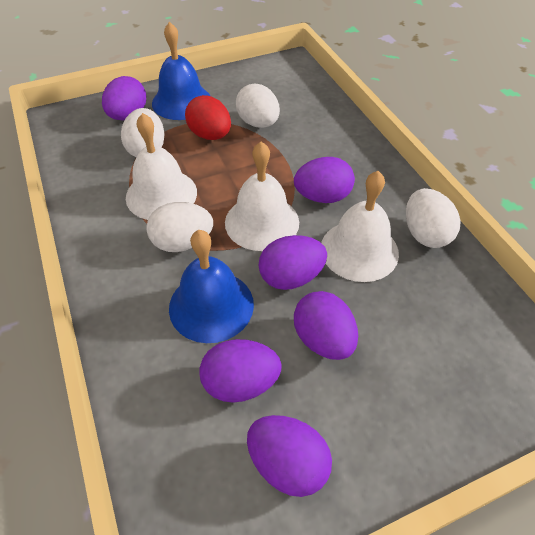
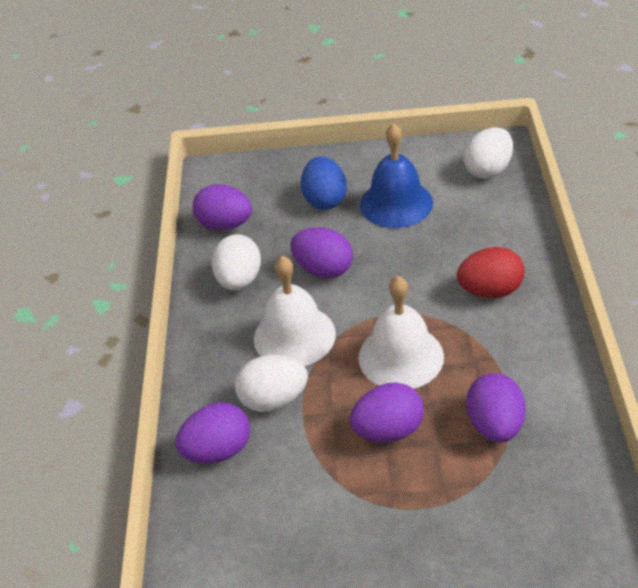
blue bell: 2 -> 1
blue egg: 0 -> 1
purple egg: 6 -> 5
white bell: 3 -> 2
white egg: 4 -> 3

